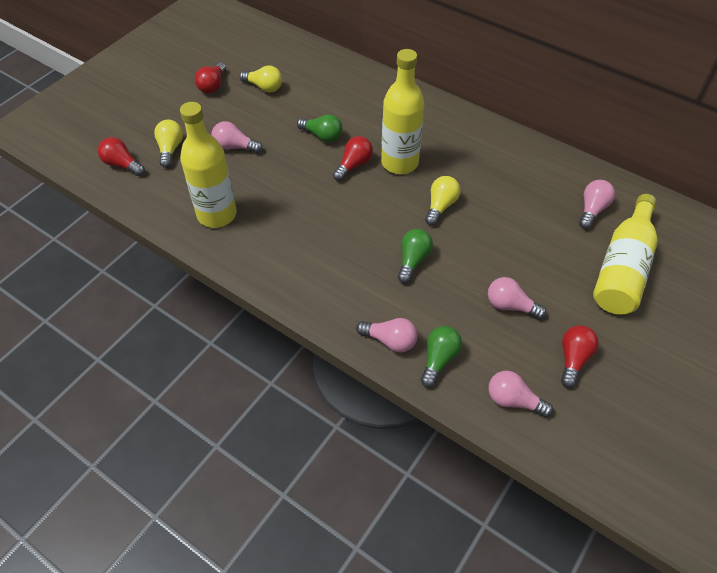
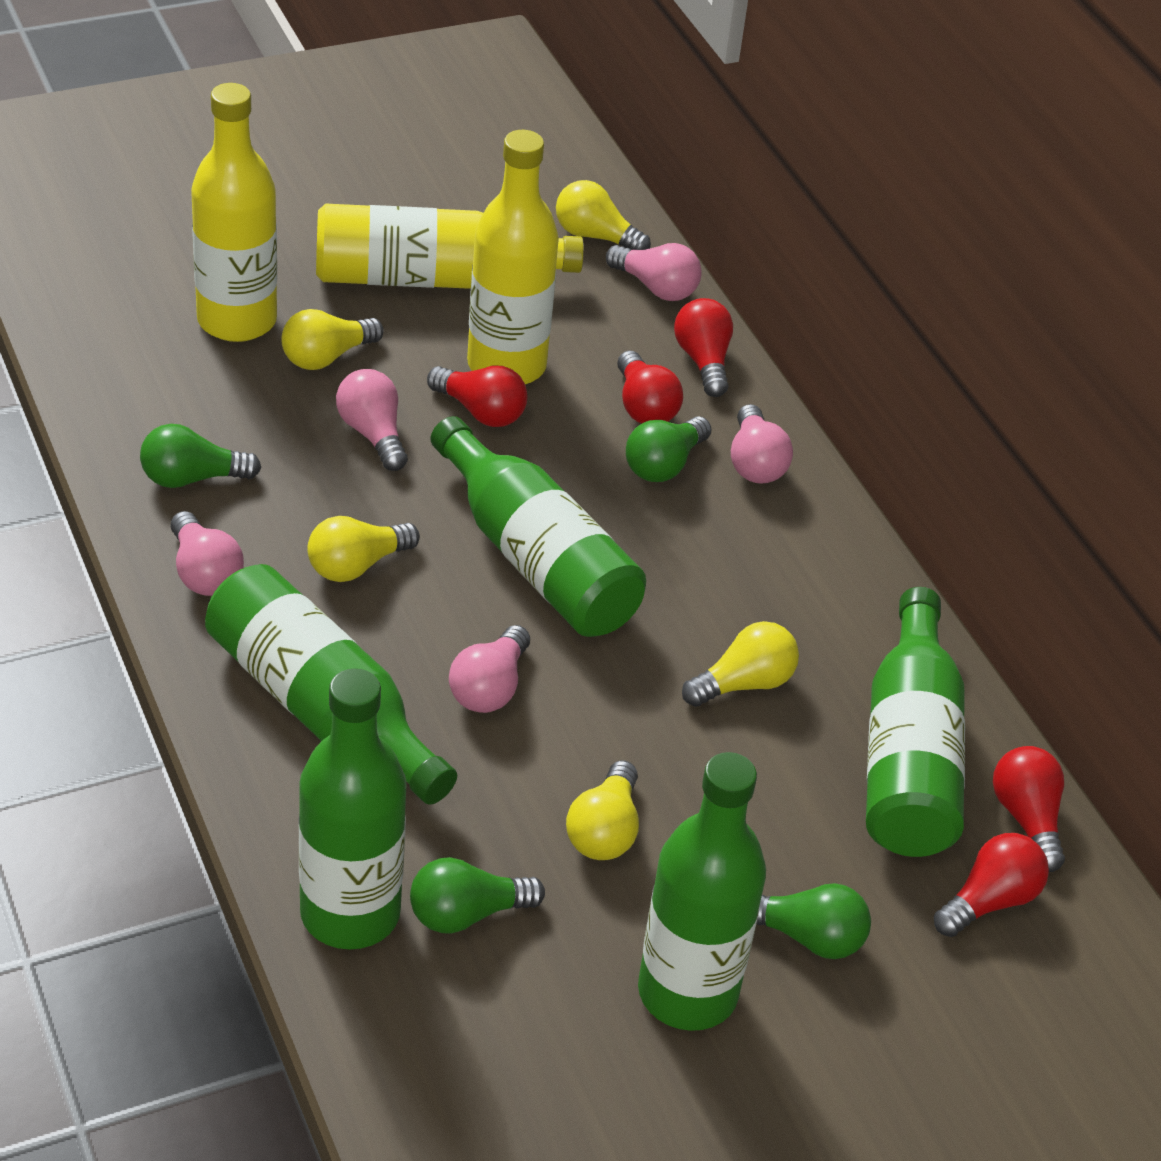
green bottle: 0 -> 5
green light bulb: 3 -> 4
red light bulb: 4 -> 5
yellow light bulb: 3 -> 5

